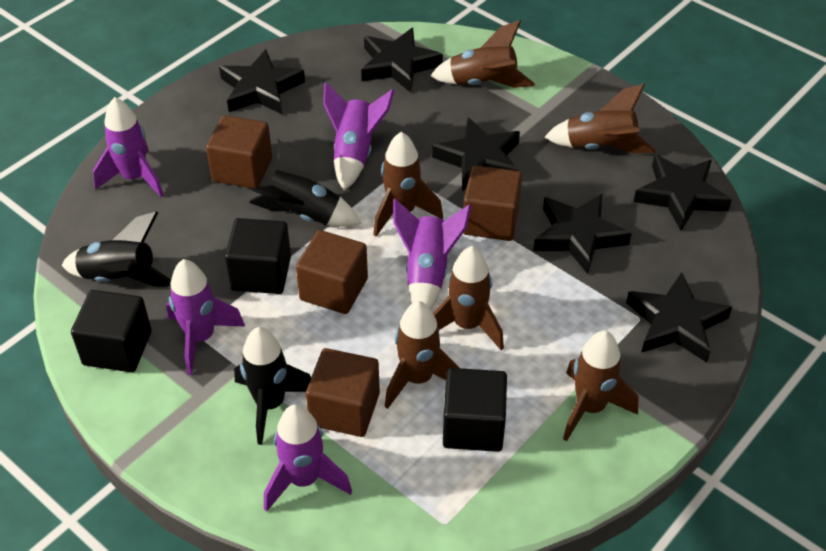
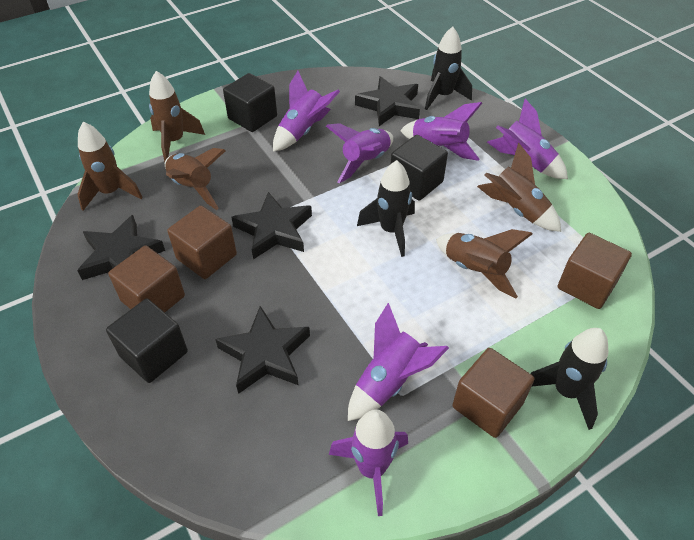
black star: 6 -> 4
brown rocket: 6 -> 5
purple rocket: 5 -> 6

